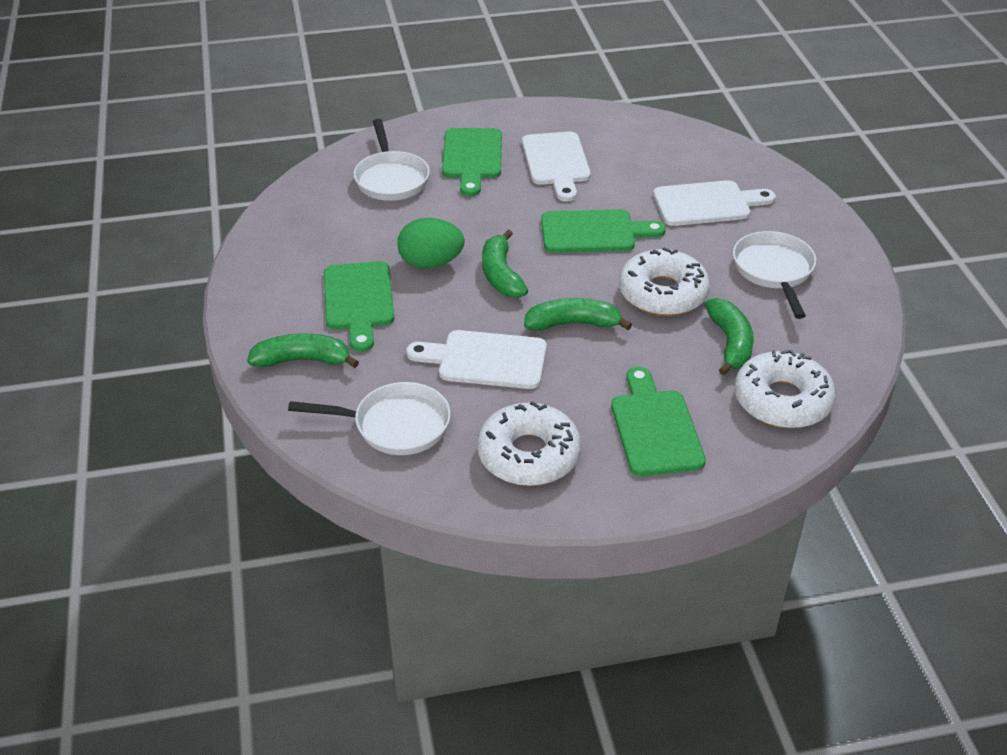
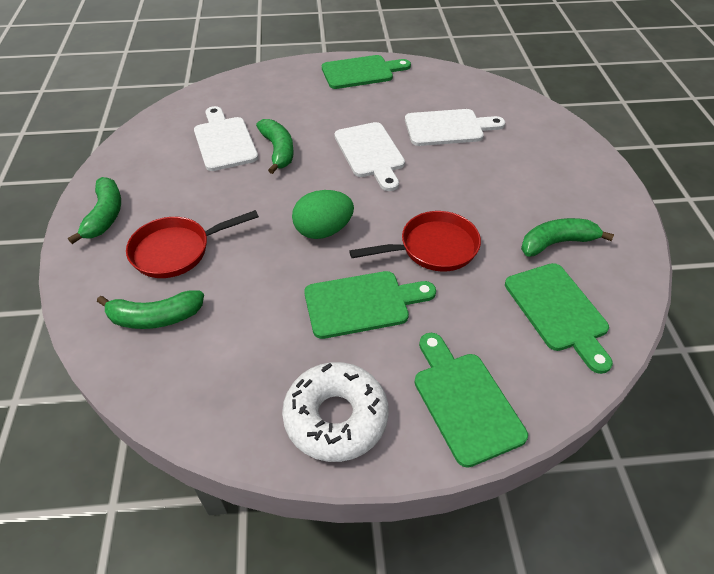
red pan: 0 -> 2
white donut: 3 -> 1
white pan: 3 -> 0

